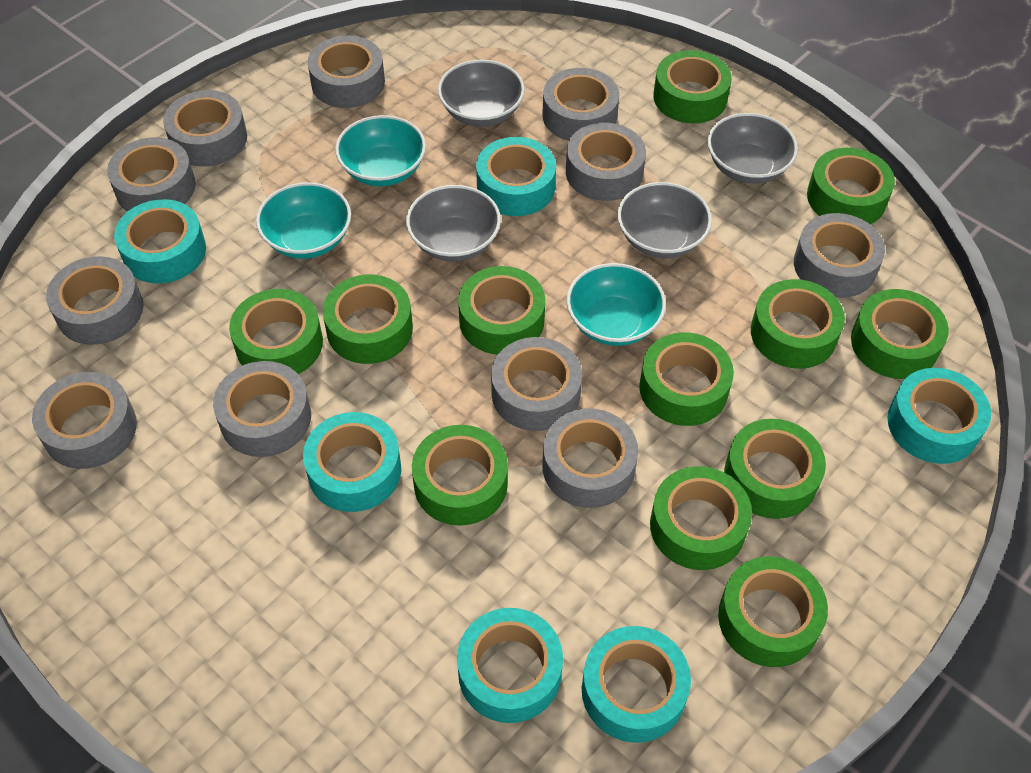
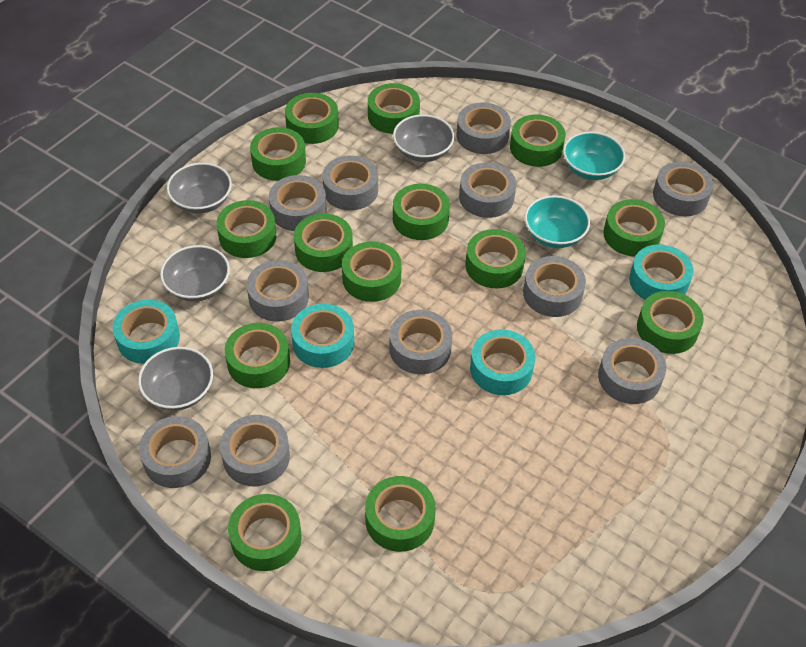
green tape: 12 -> 14
turquoise bowl: 3 -> 2
turquoise tape: 6 -> 4

